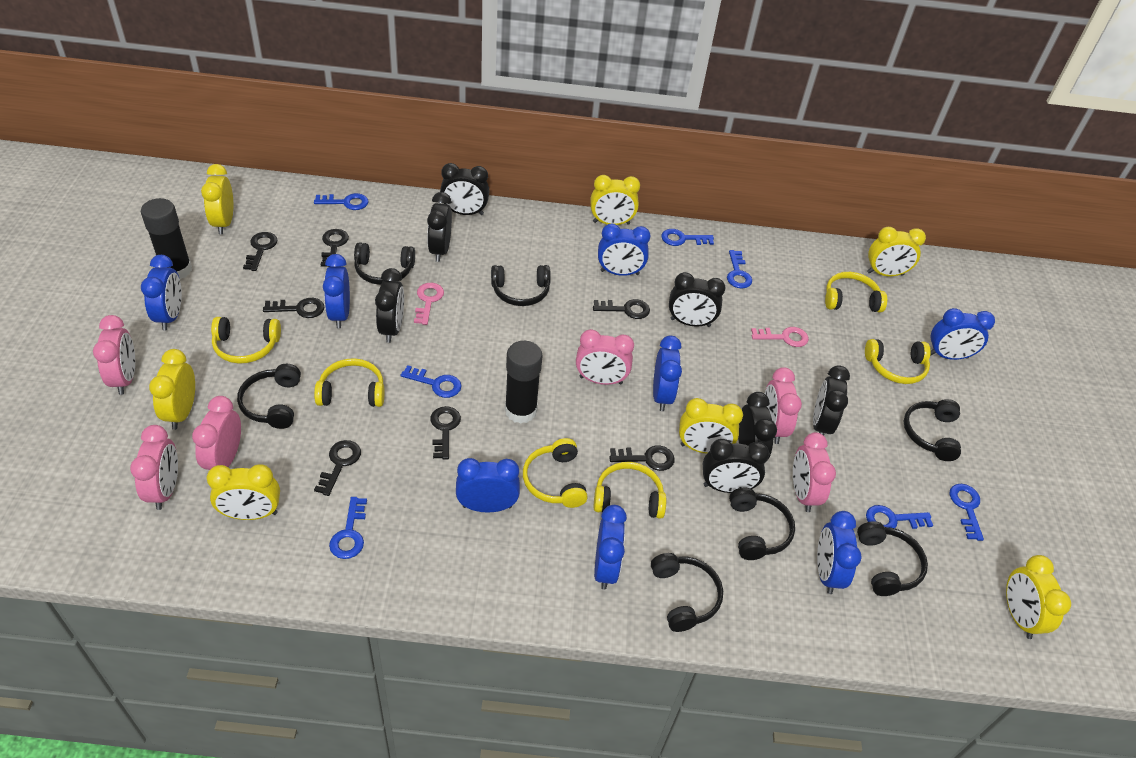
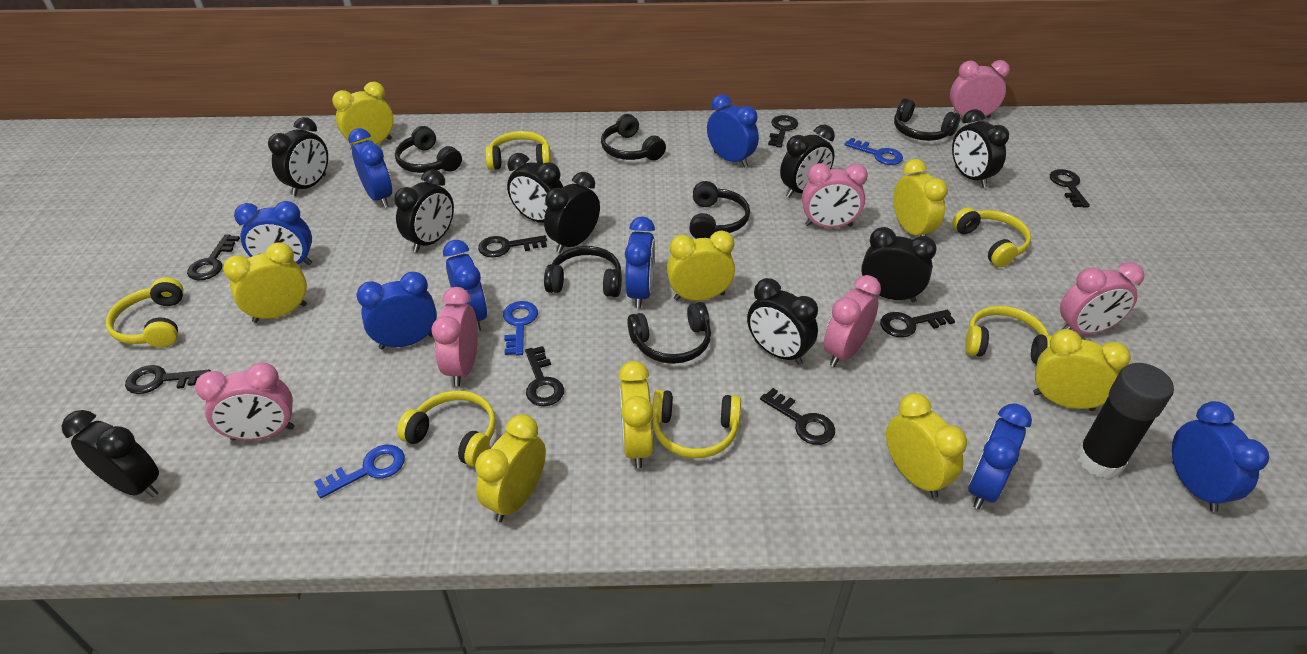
black clock: 7 -> 9
black glue stick: 2 -> 1
black headphones: 7 -> 6
black key: 7 -> 8
blue key: 7 -> 3
pink key: 2 -> 0
yellow clock: 7 -> 8

